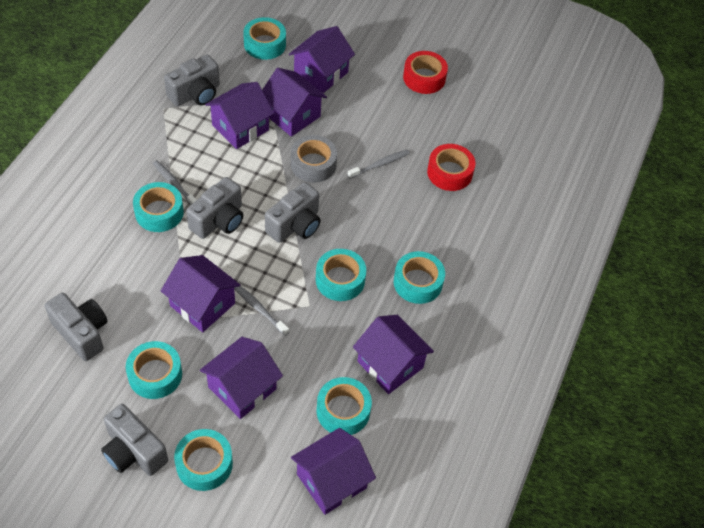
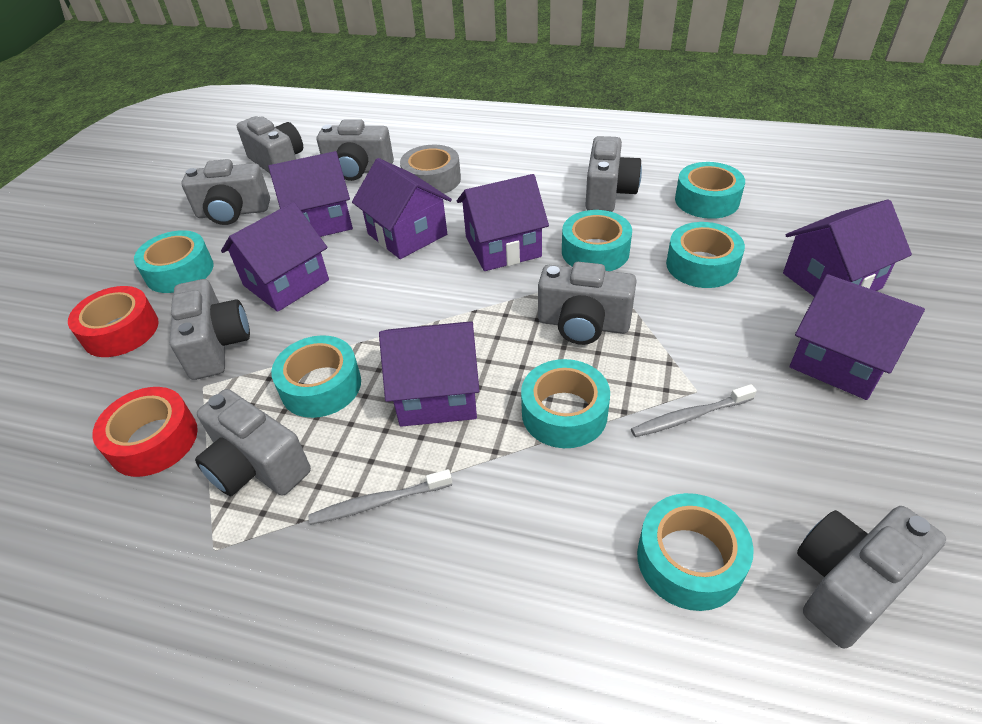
grey camera: 5 -> 8
grey toothbrush: 3 -> 2

